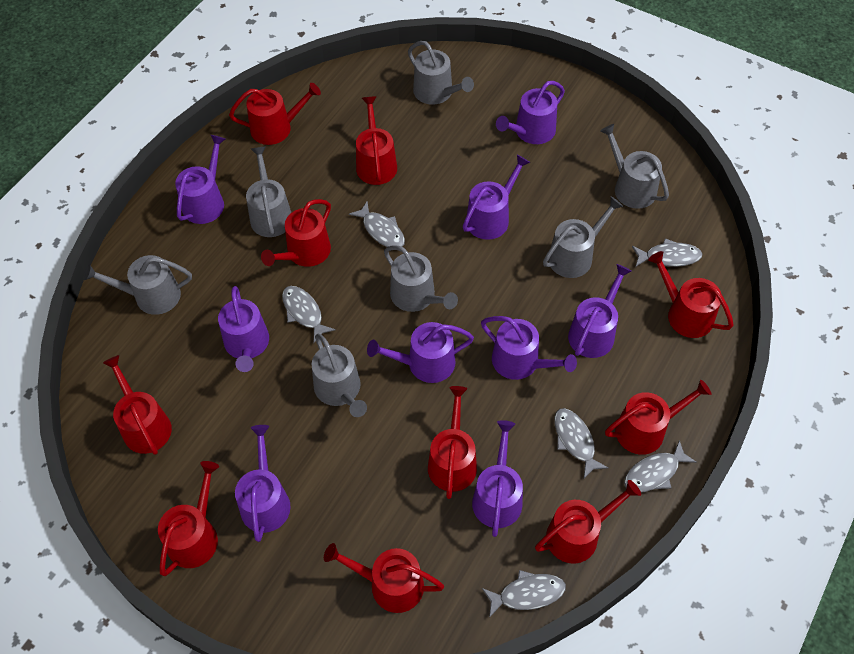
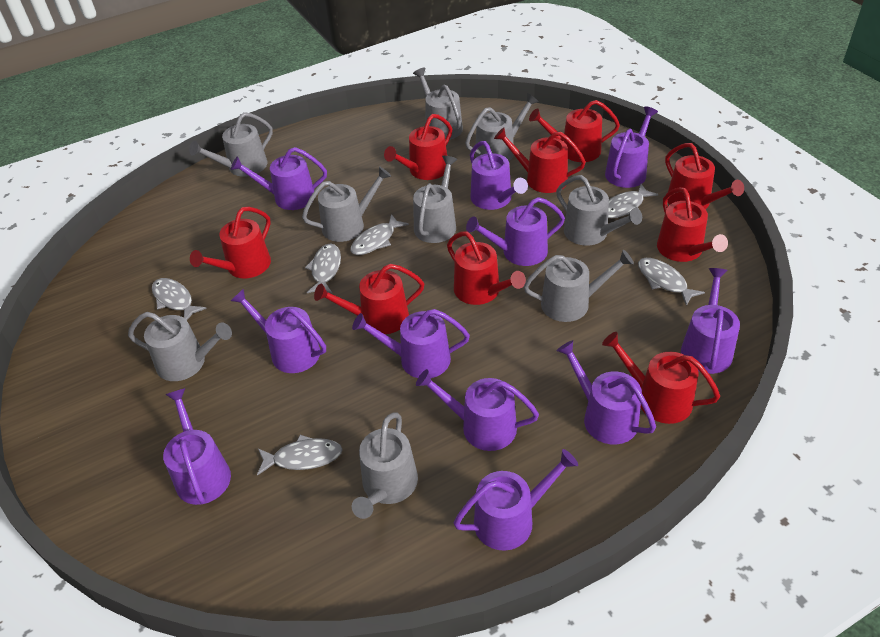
grey watering can: 7 -> 9
purple watering can: 9 -> 11
red watering can: 10 -> 9

